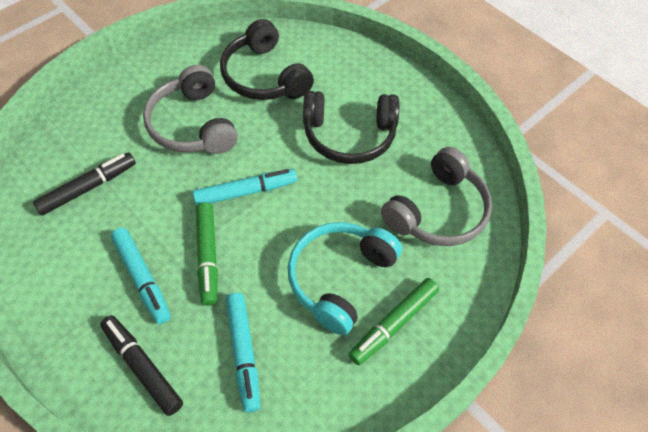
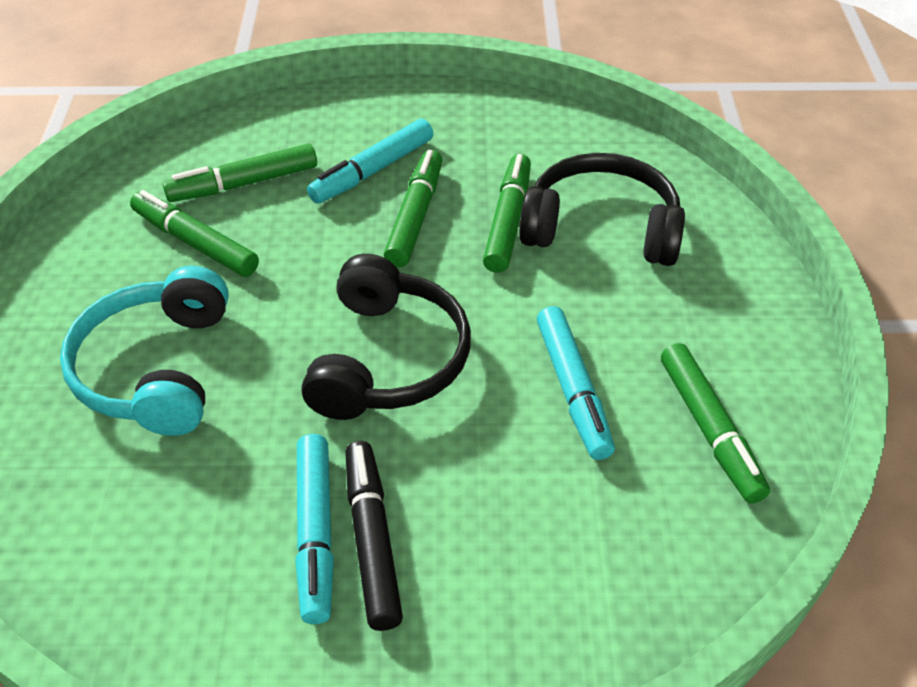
black marker: 2 -> 1
green marker: 2 -> 5
grey headphones: 2 -> 0

